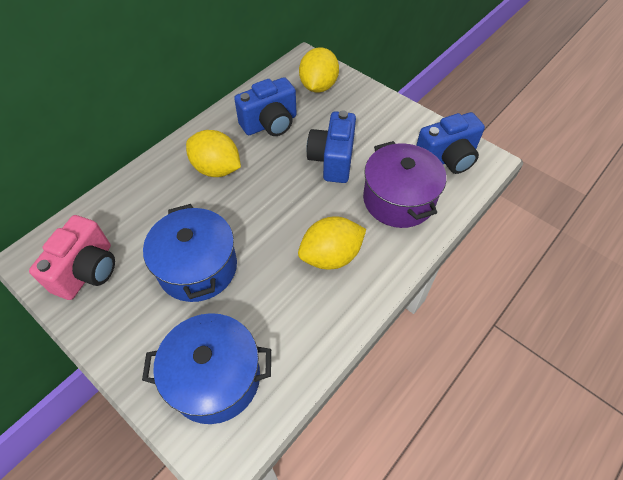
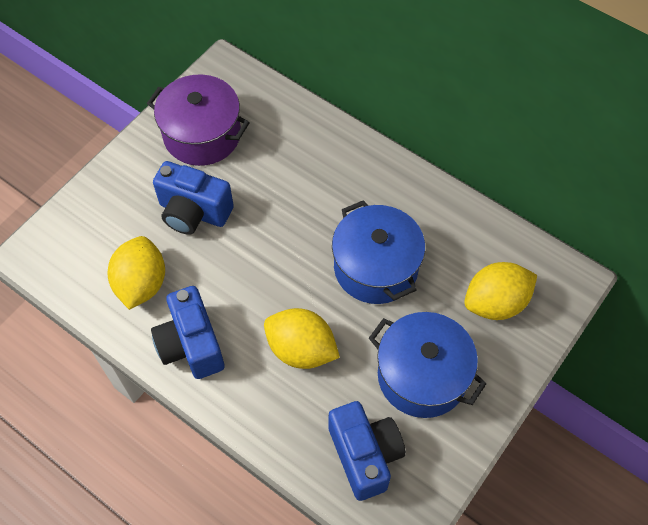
pink camera: 1 -> 0

